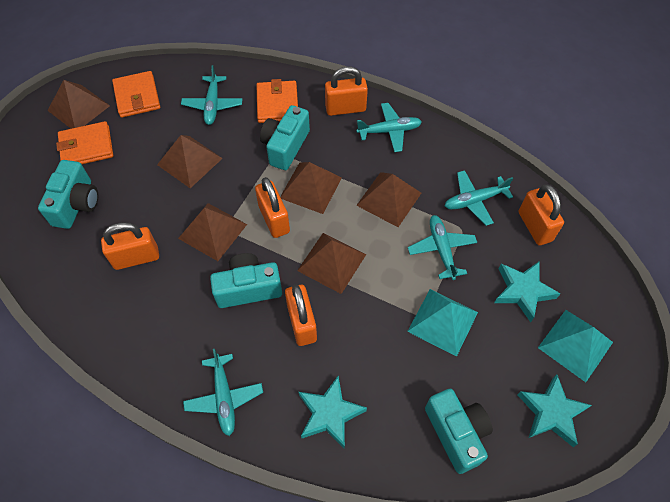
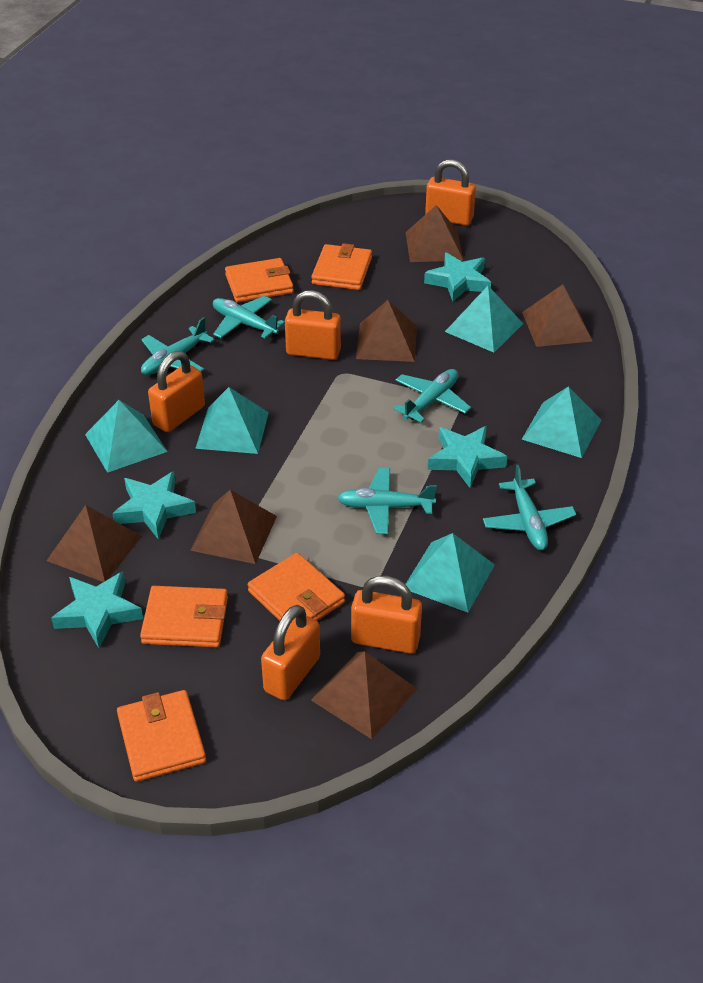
orange wallet: 3 -> 5
turquoise camera: 4 -> 0
turquoise pyramid: 2 -> 5
turquoise star: 3 -> 4

